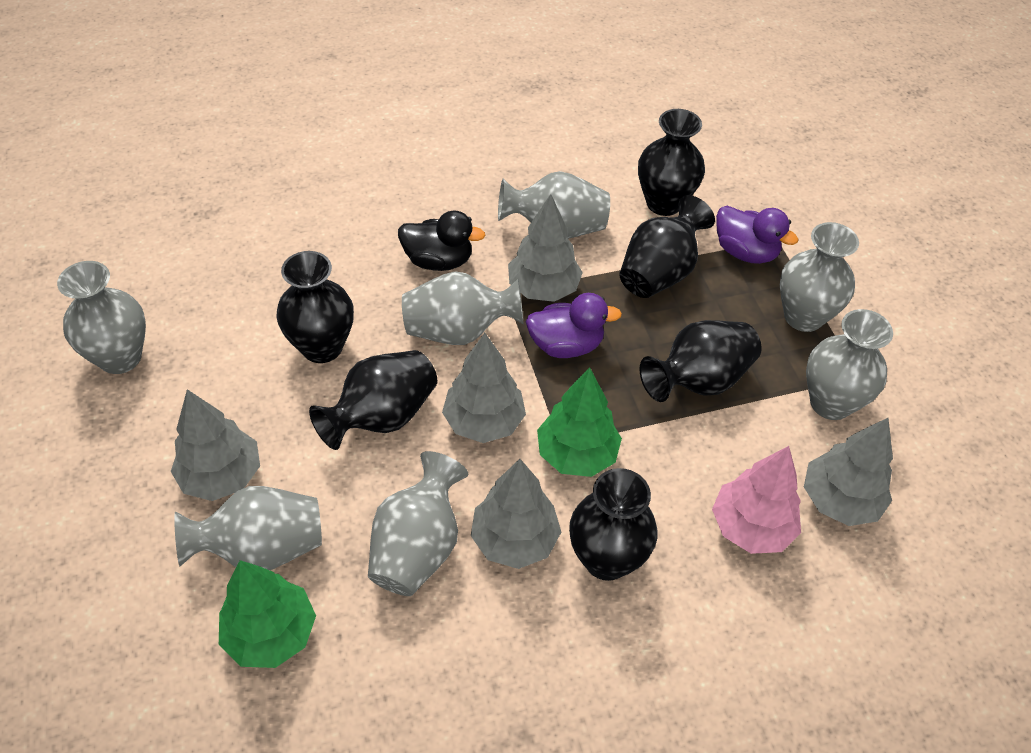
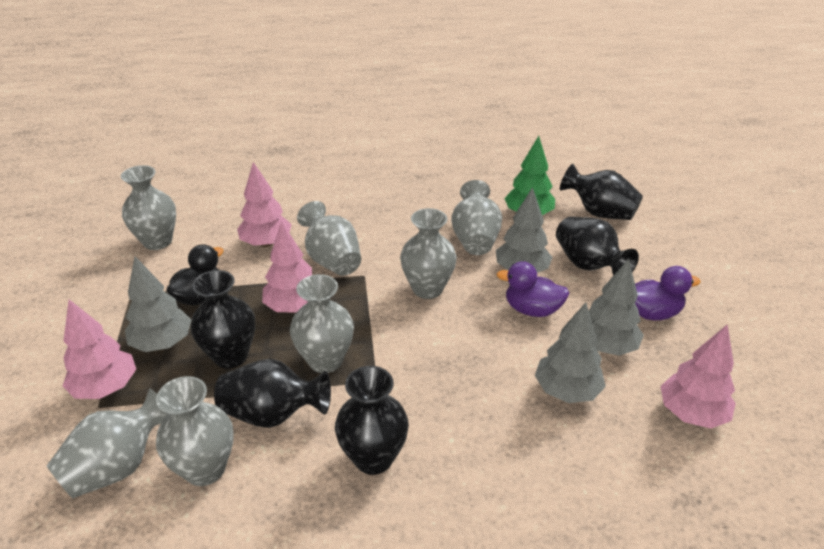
black vase: 6 -> 5
green tree: 2 -> 1
grey tree: 5 -> 4
pink tree: 1 -> 4

